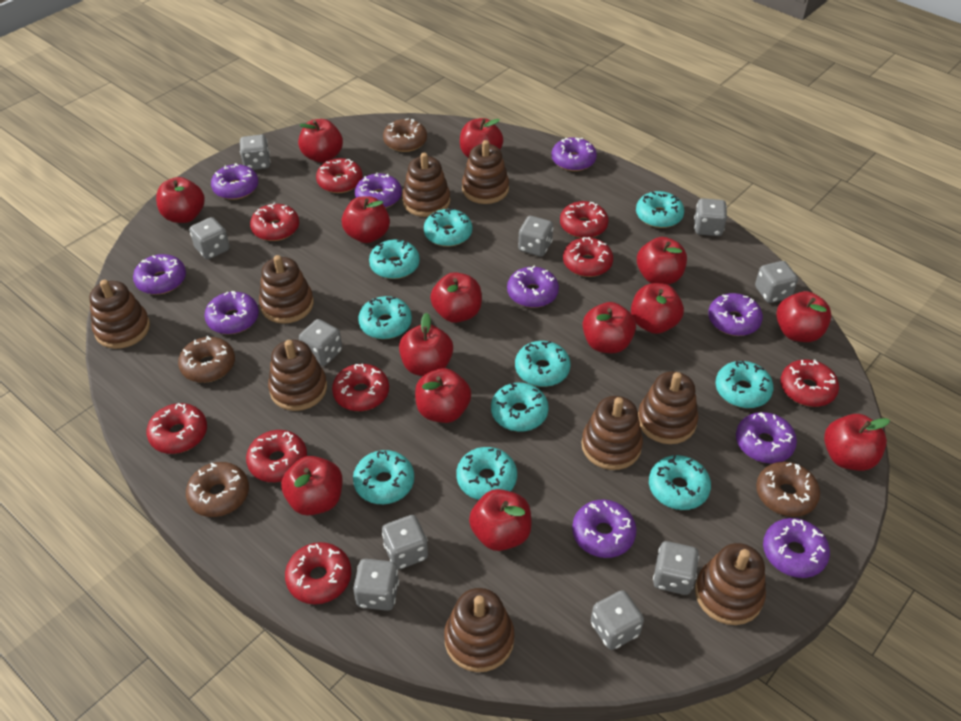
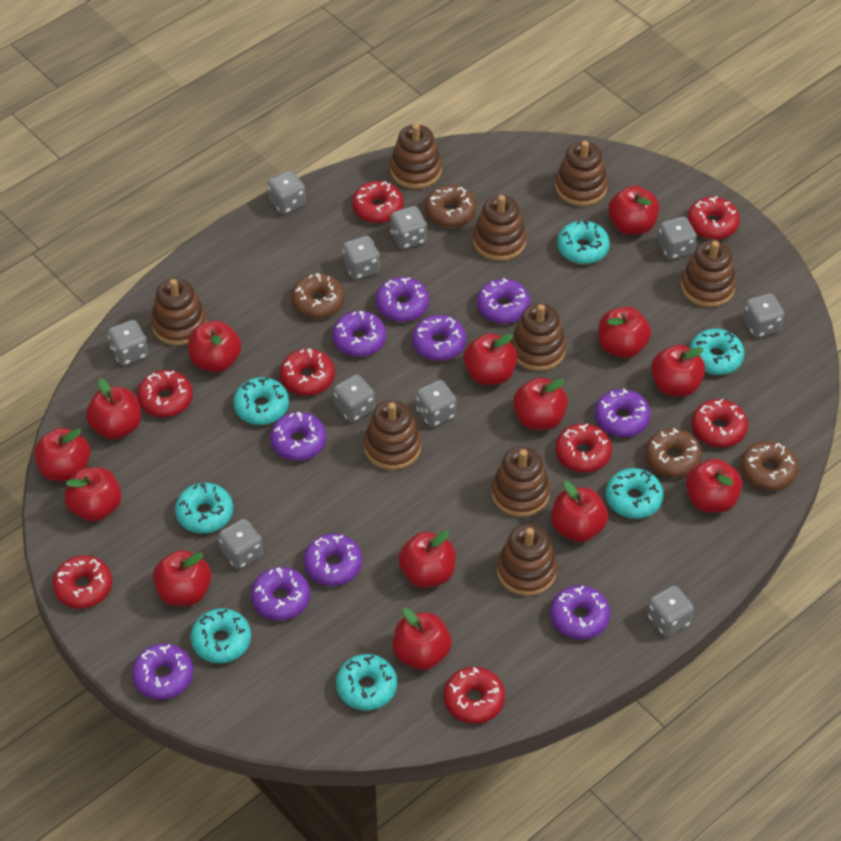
red donut: 9 -> 8
turquoise donut: 10 -> 7

